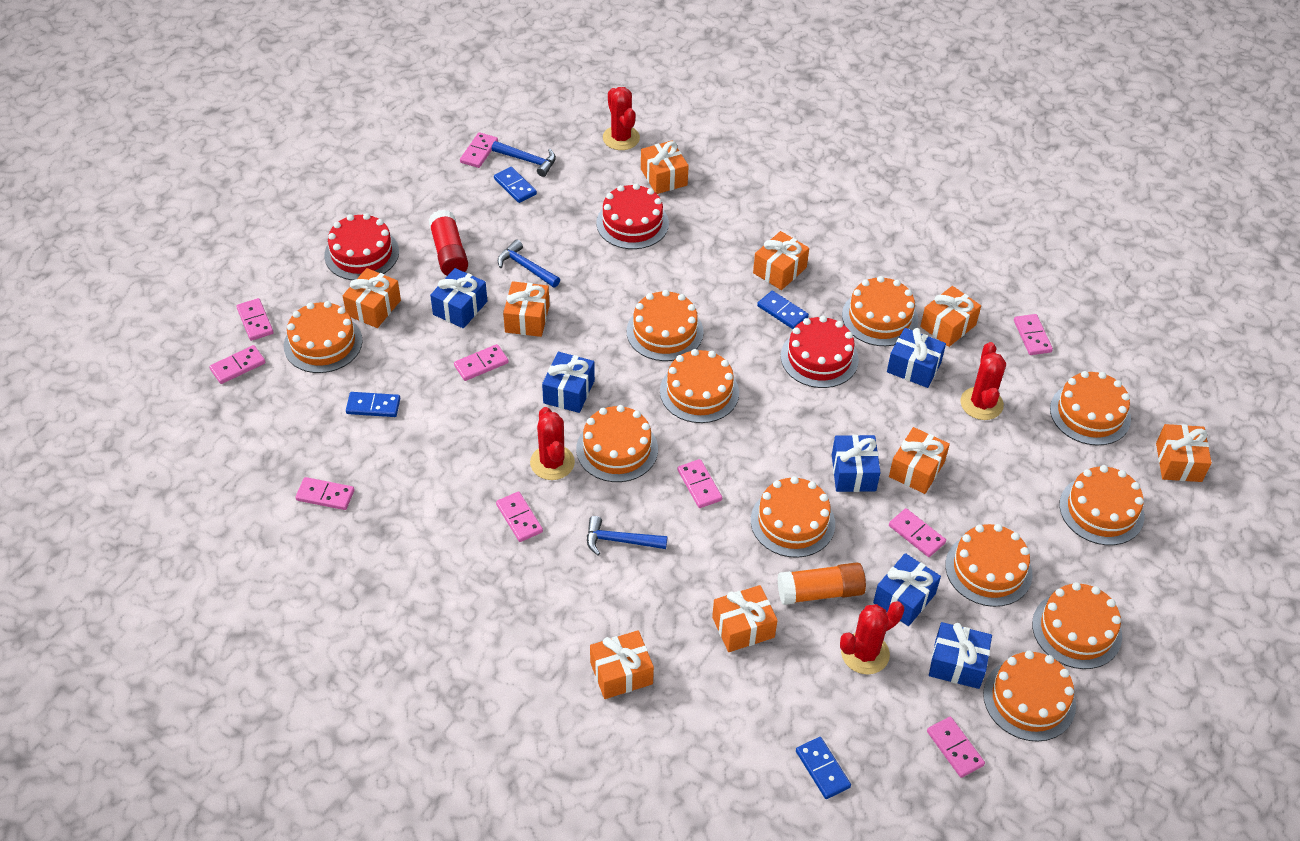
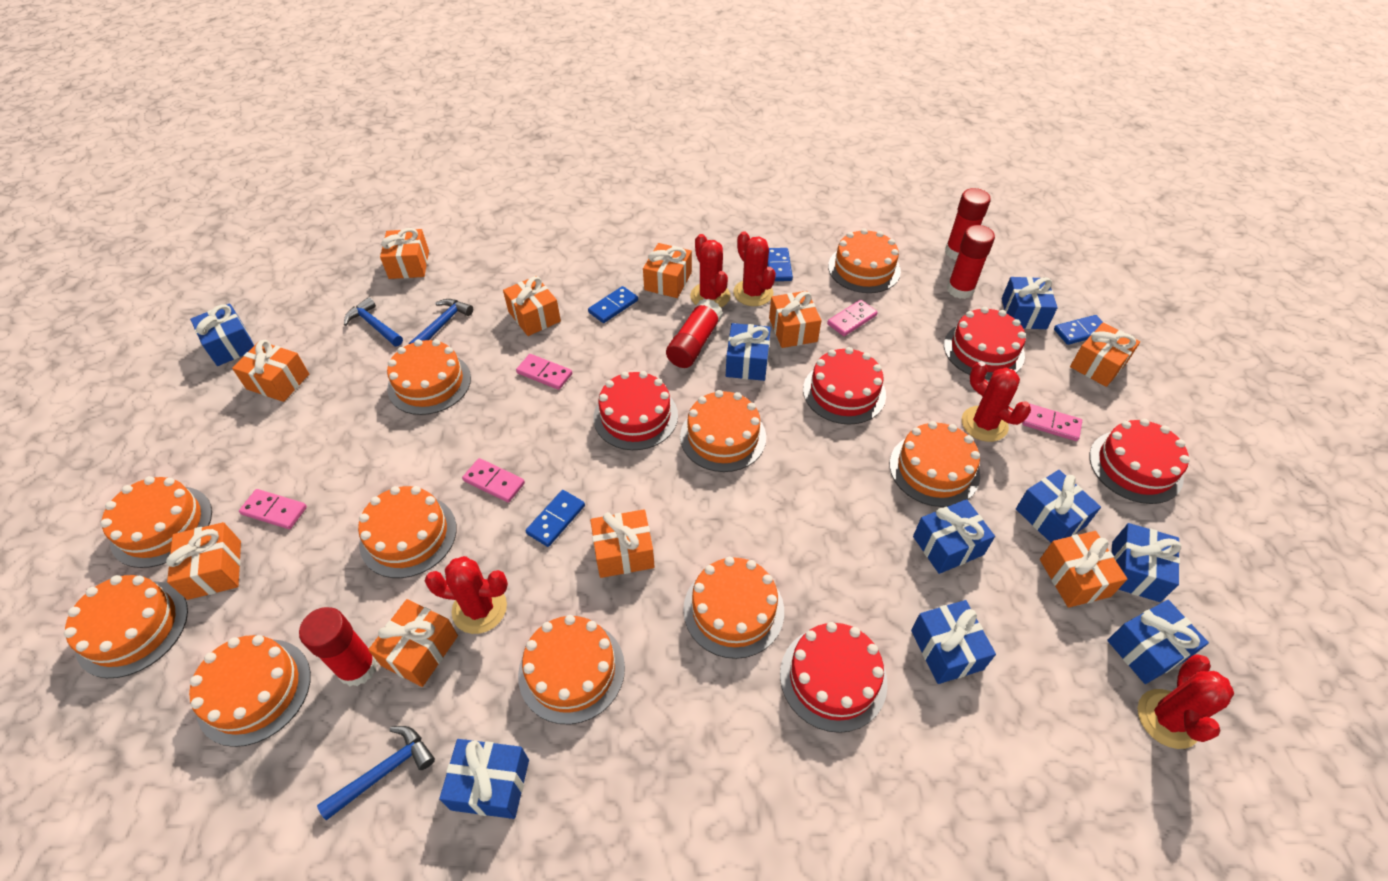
blue gift: 6 -> 9
orange cake: 11 -> 10
orange gift: 9 -> 10
orange glue stick: 1 -> 0
pink domino: 10 -> 5
red cactus: 4 -> 5
red cake: 3 -> 5
red glue stick: 1 -> 4

